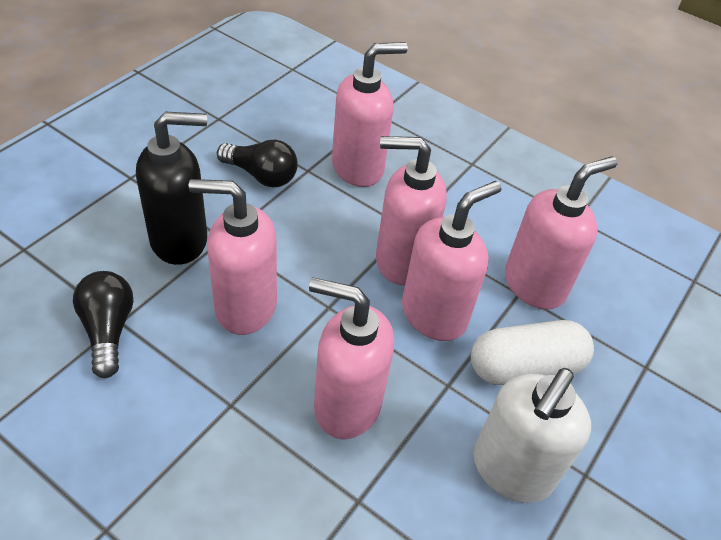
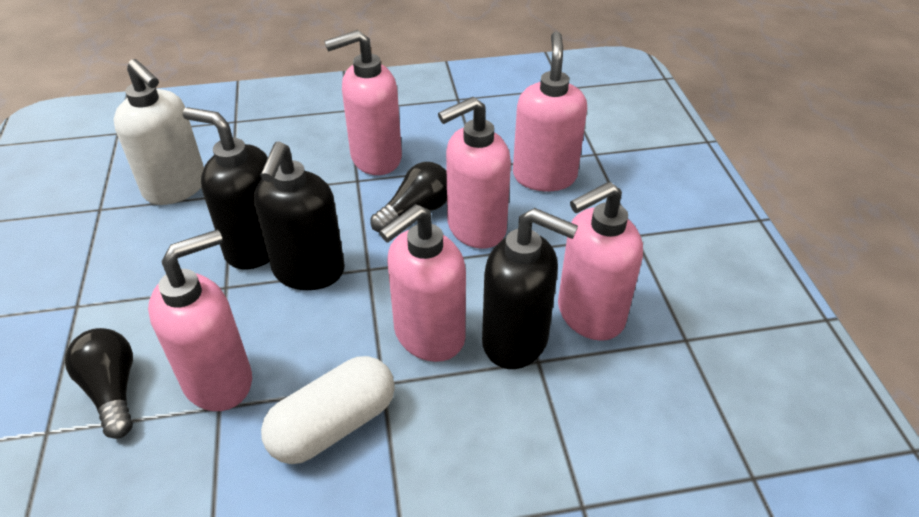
black soap dispenser: 1 -> 3

